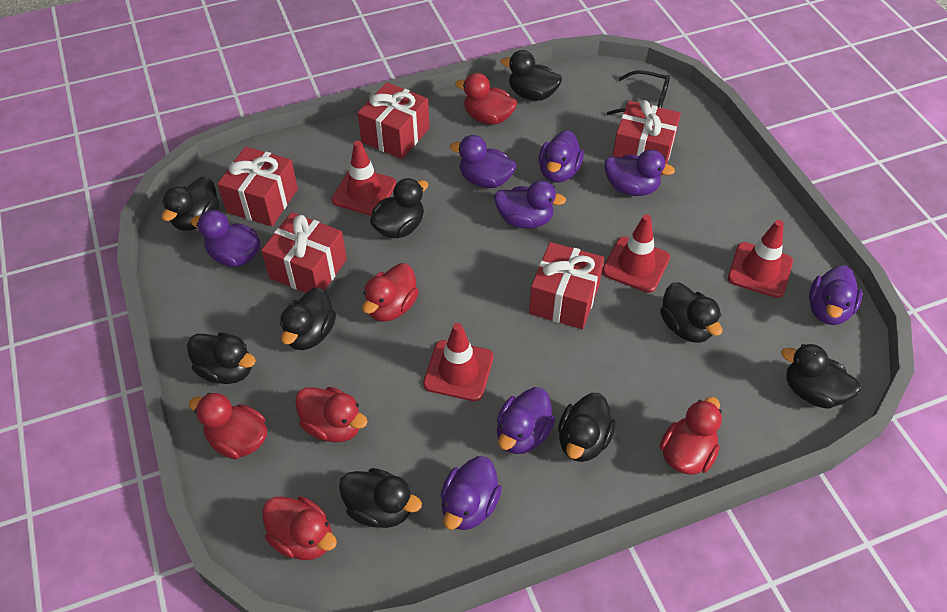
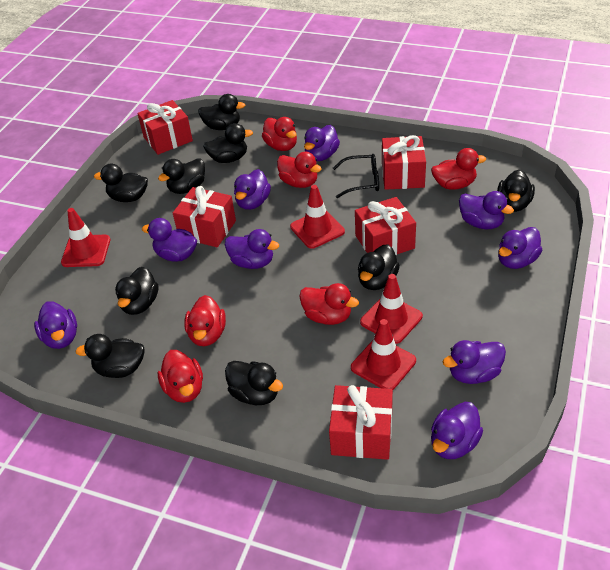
purple duck: 8 -> 9

